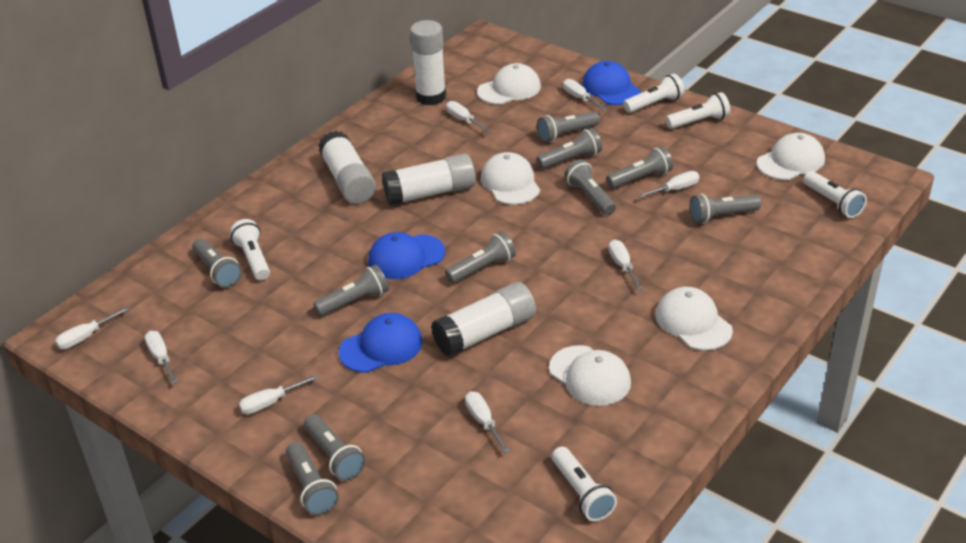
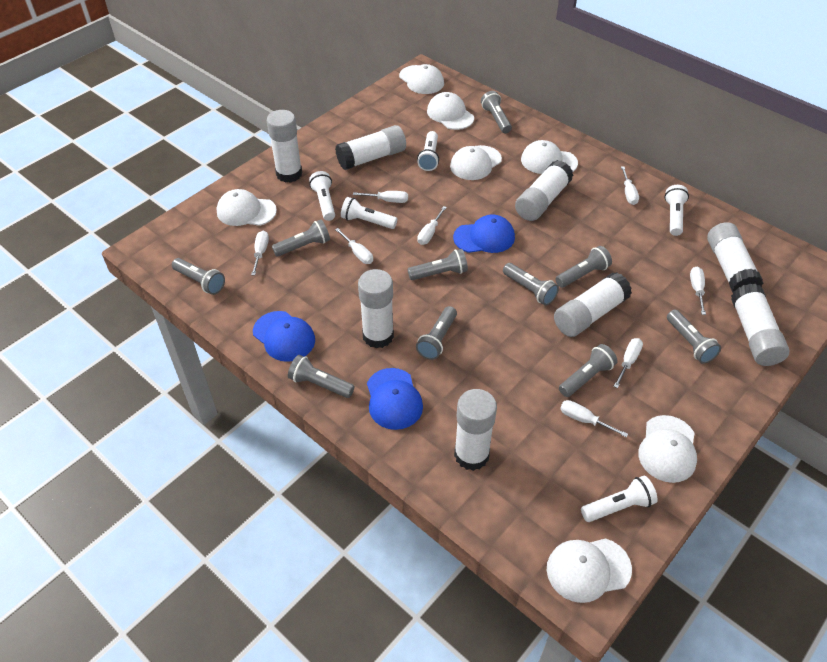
white cap: 5 -> 7
white glue stick: 4 -> 8

